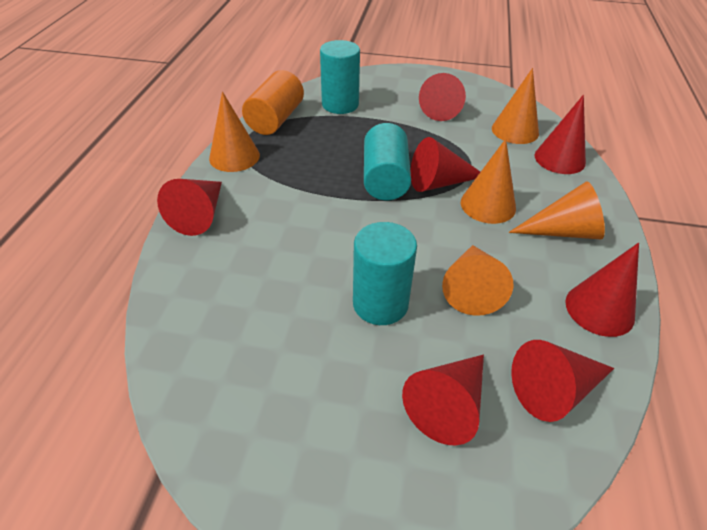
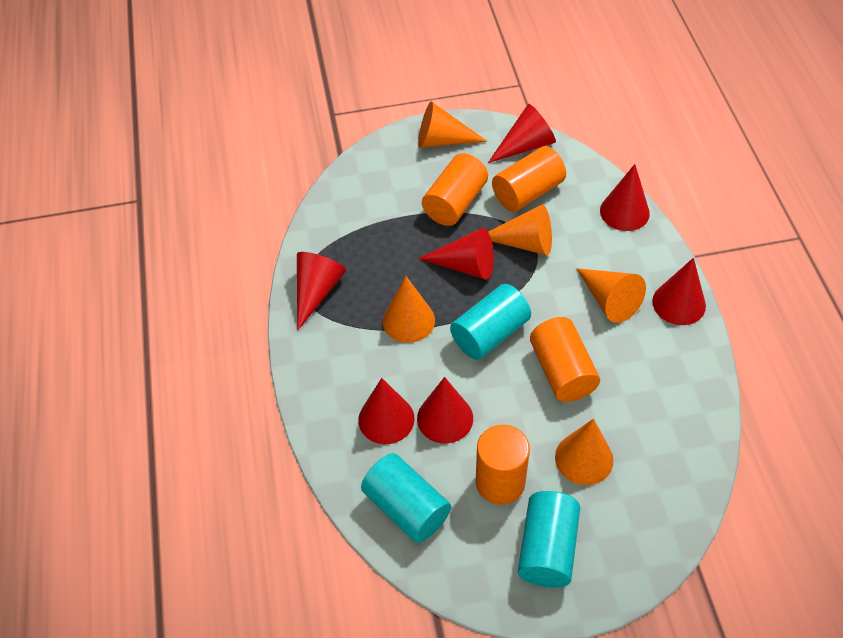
orange cylinder: 1 -> 4

